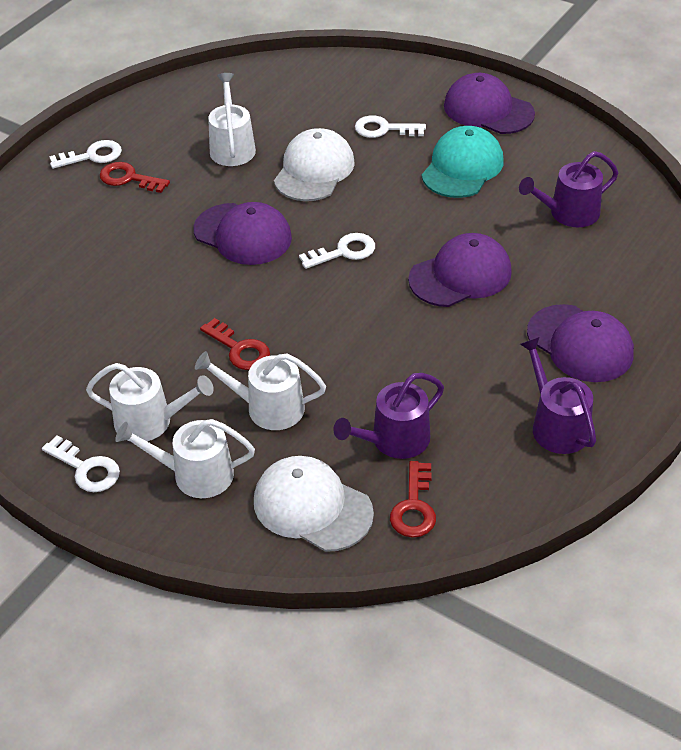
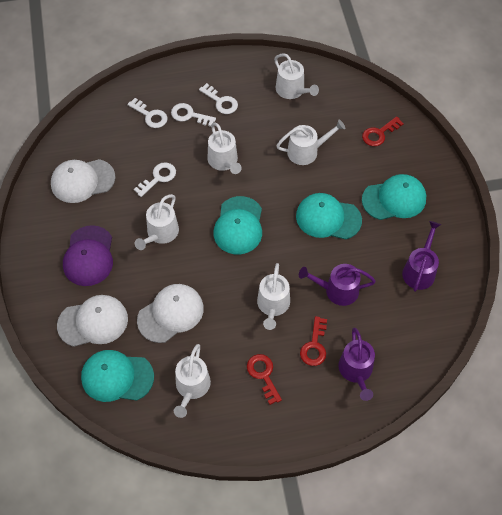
purple cap: 4 -> 1
turquoise cap: 1 -> 4
white cap: 2 -> 3
white watering can: 4 -> 6

